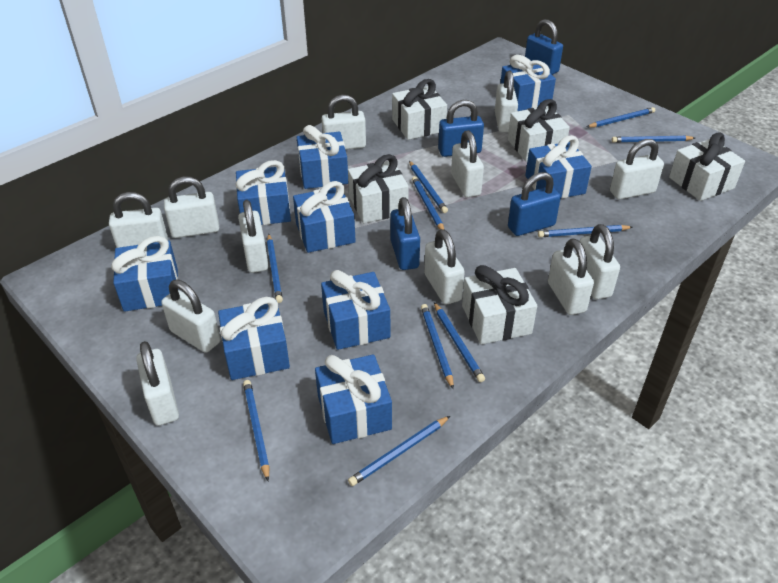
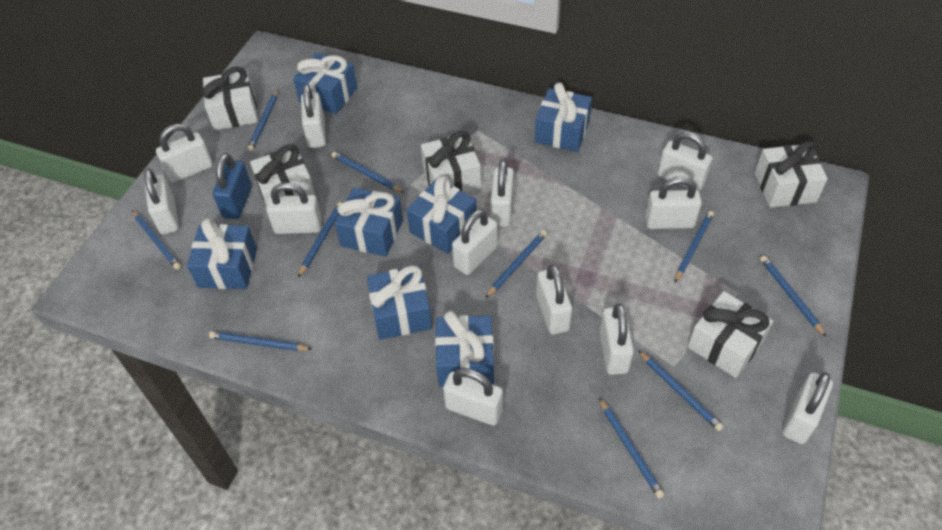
blue gift: 9 -> 7
blue padlock: 4 -> 1

